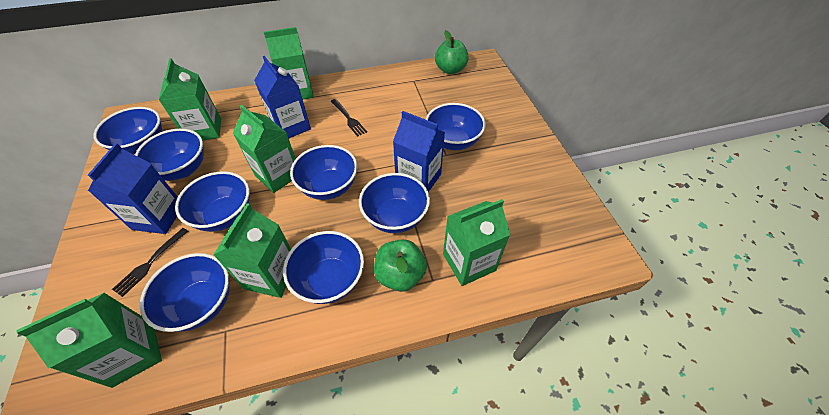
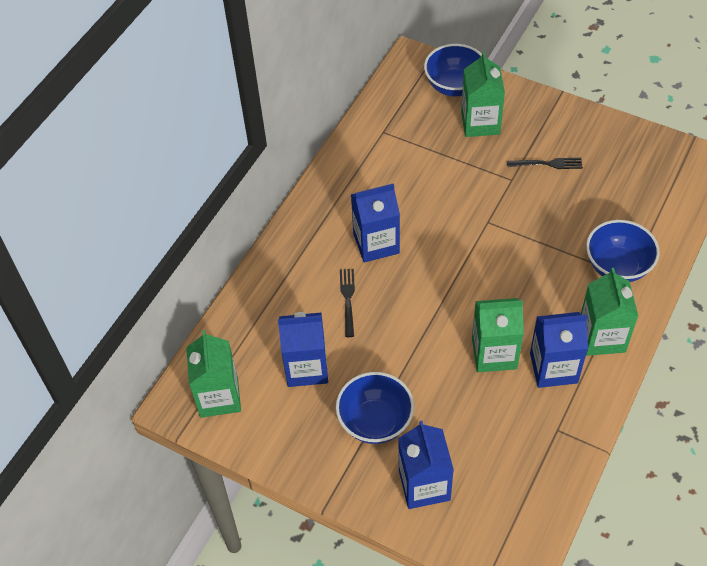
blue bowl: 8 -> 3
blue carton: 3 -> 4
green apple: 2 -> 0
green carton: 6 -> 4

